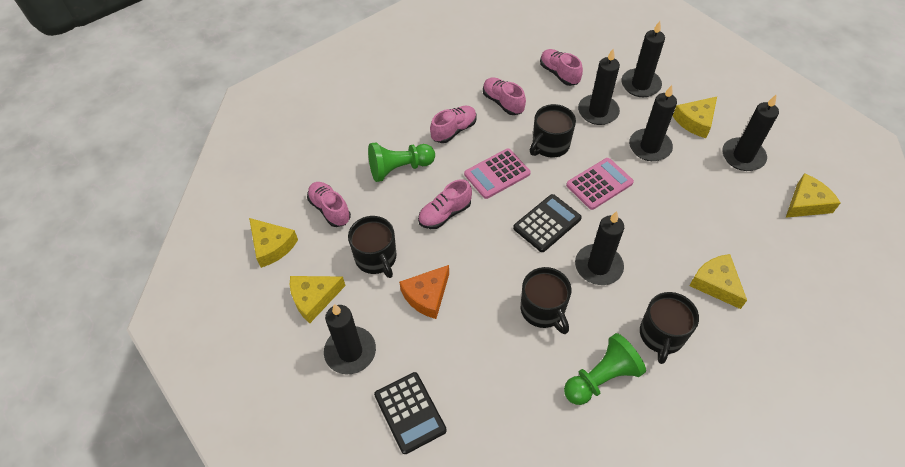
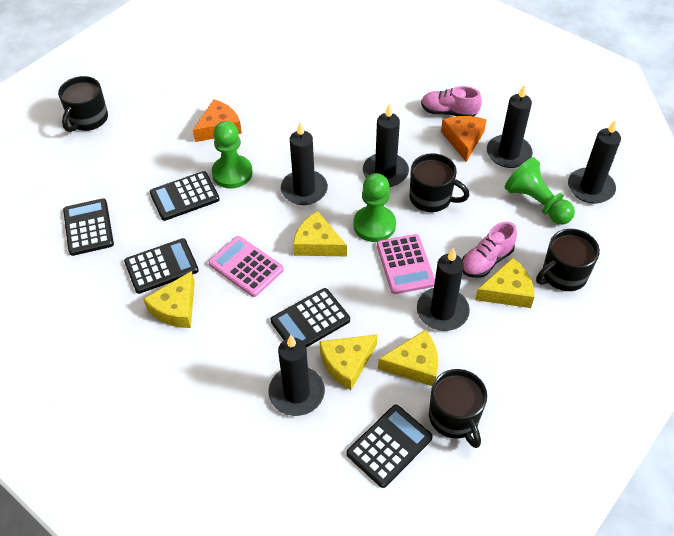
black calculator: 2 -> 5
green pawn: 2 -> 3
orange cheese: 1 -> 2
pink shoe: 5 -> 2

